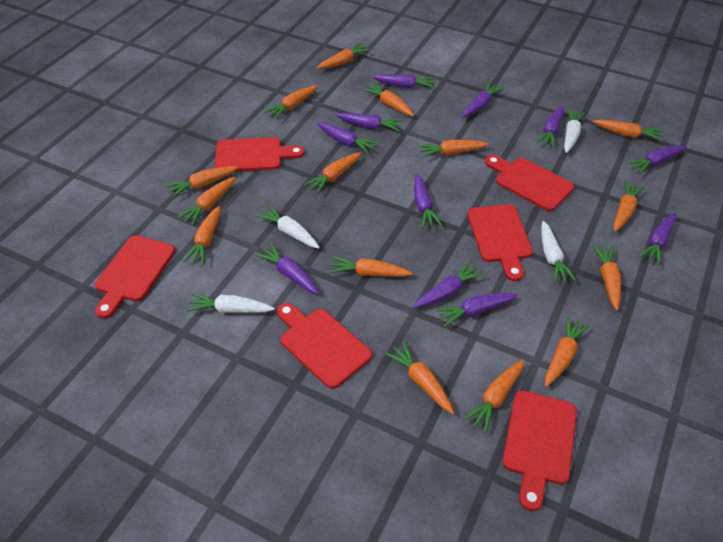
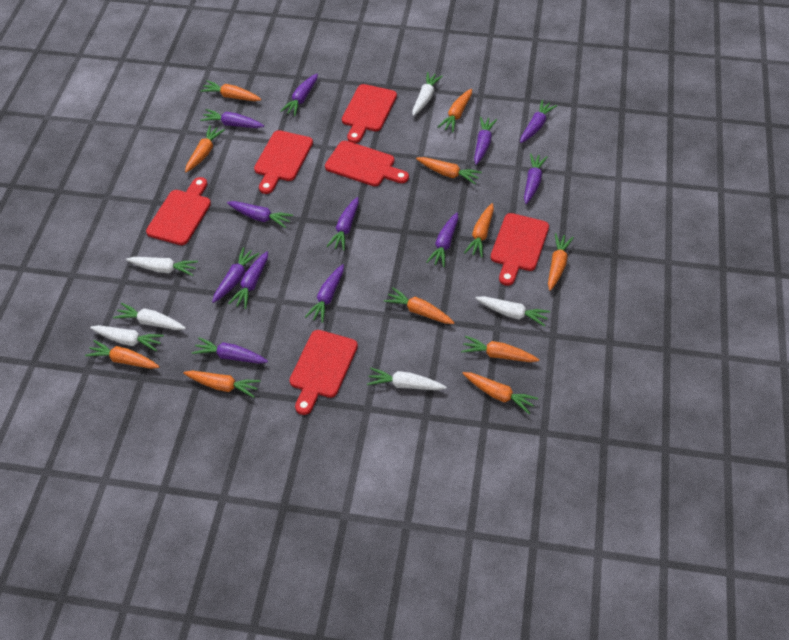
orange carrot: 15 -> 11
purple carrot: 11 -> 12
white carrot: 4 -> 6

